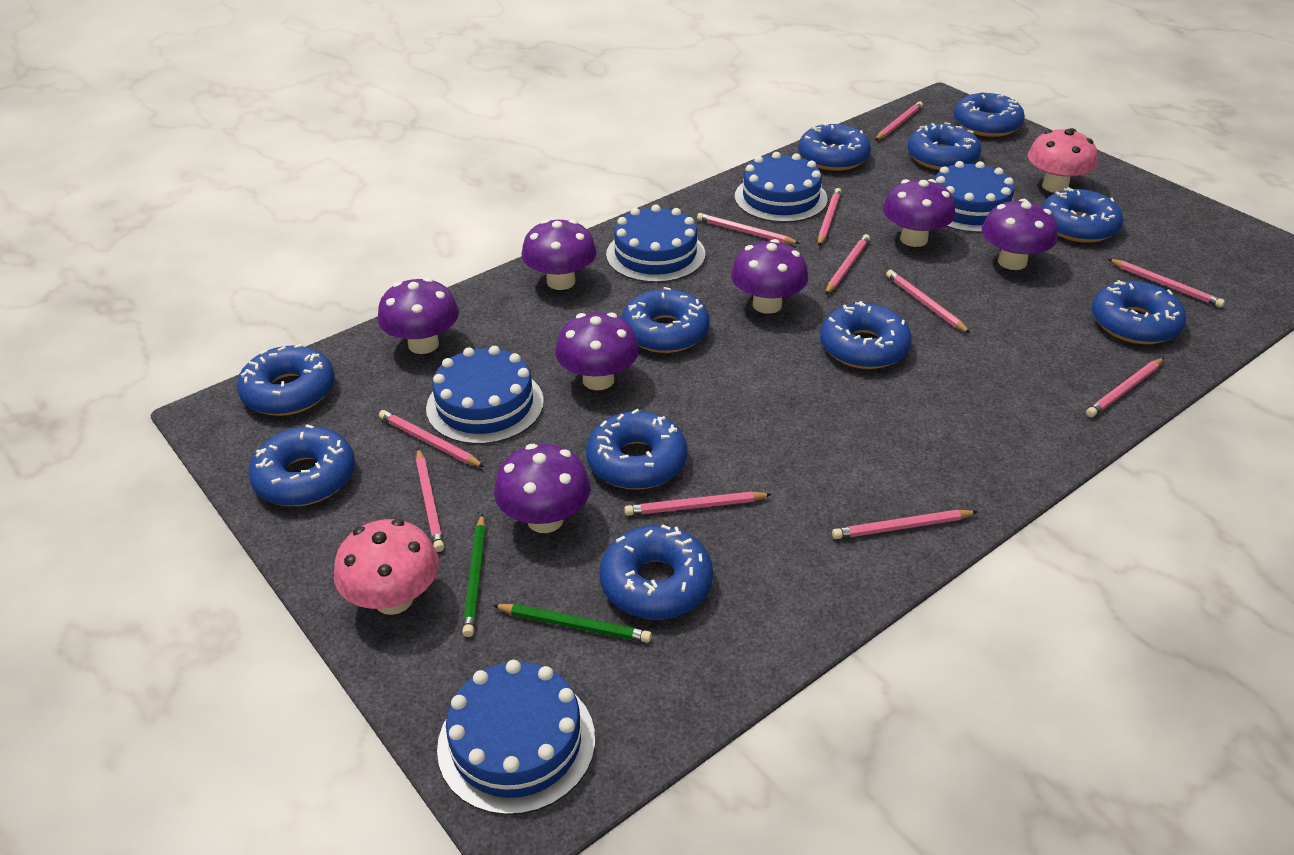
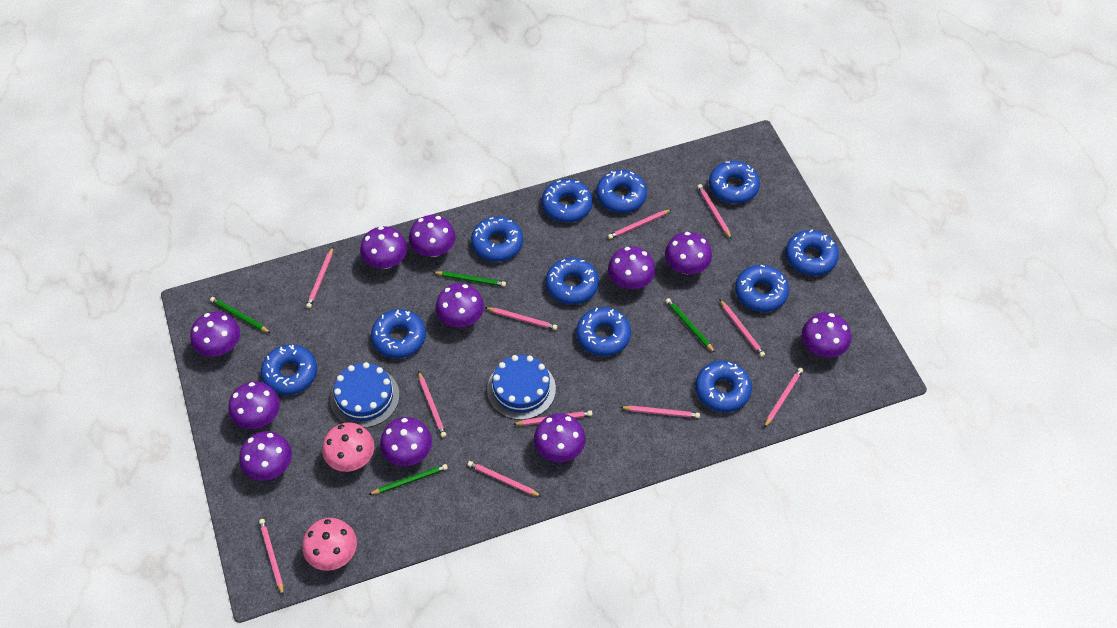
blue cake: 5 -> 2
green pencil: 2 -> 4
purple mushroom: 7 -> 11

